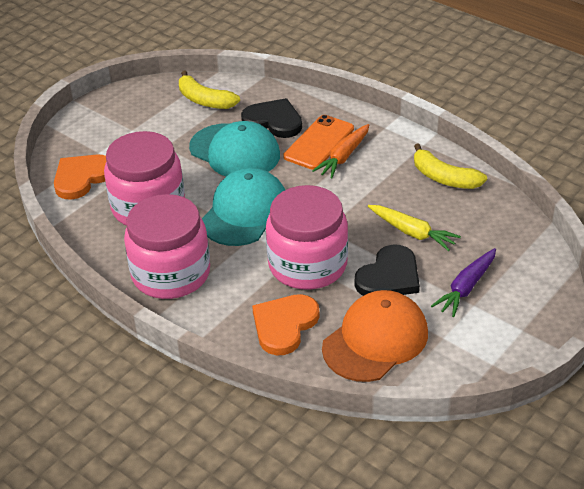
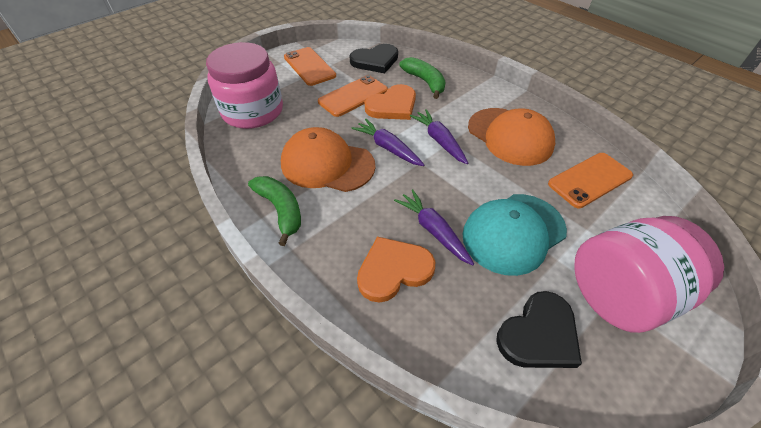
green banana: 0 -> 2
orange cap: 1 -> 2
orange carrot: 1 -> 0
orange phone: 1 -> 3
pink jar: 3 -> 2
purple carrot: 1 -> 3
turquoise cap: 2 -> 1
yellow banana: 2 -> 0
yellow carrot: 1 -> 0

